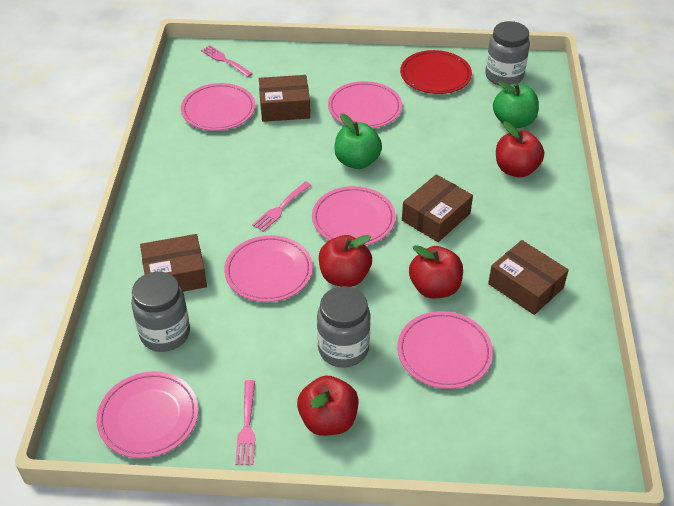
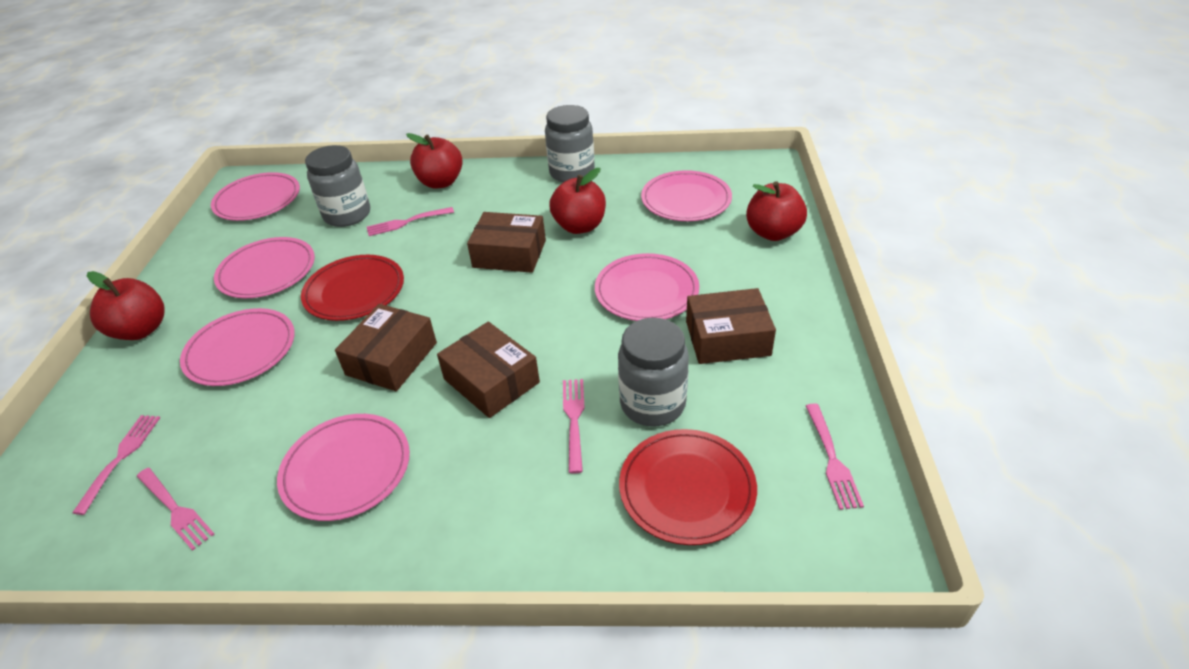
green apple: 2 -> 0
pink fork: 3 -> 5
red plate: 1 -> 2

